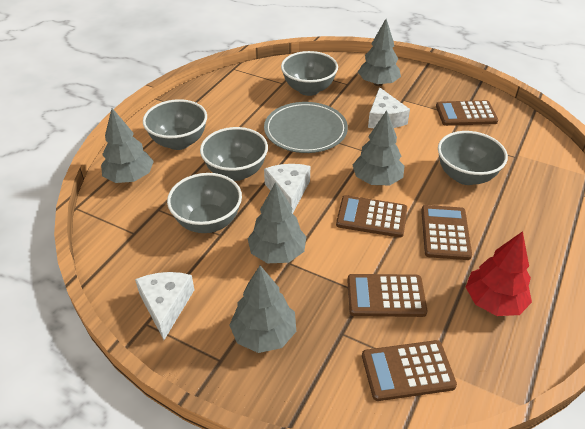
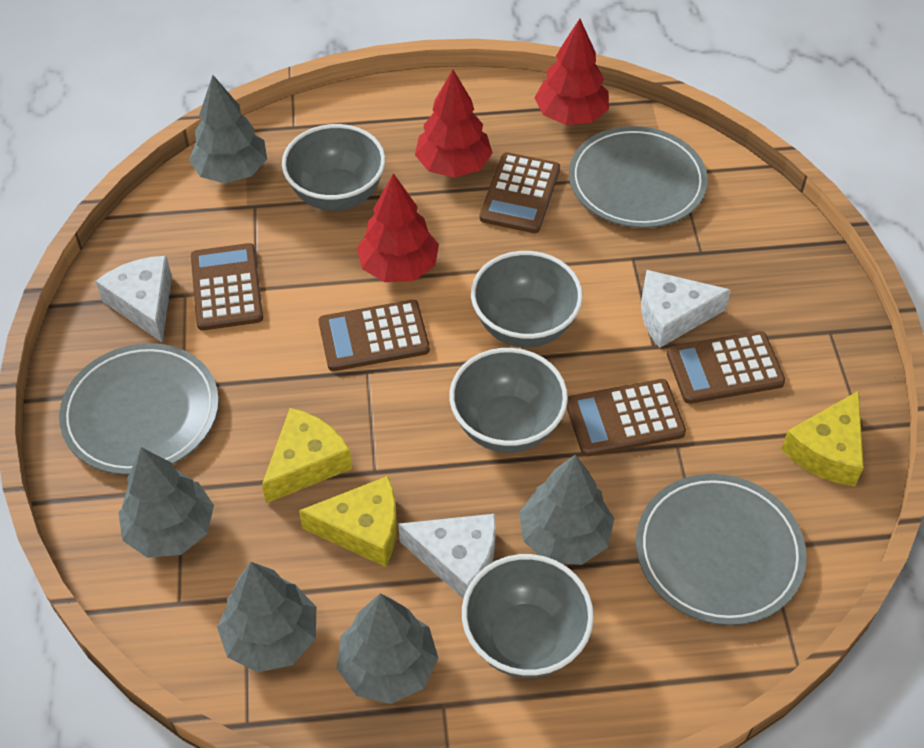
grey bowl: 5 -> 4
grey plate: 1 -> 3
red tree: 1 -> 3
yellow cheese: 0 -> 3

